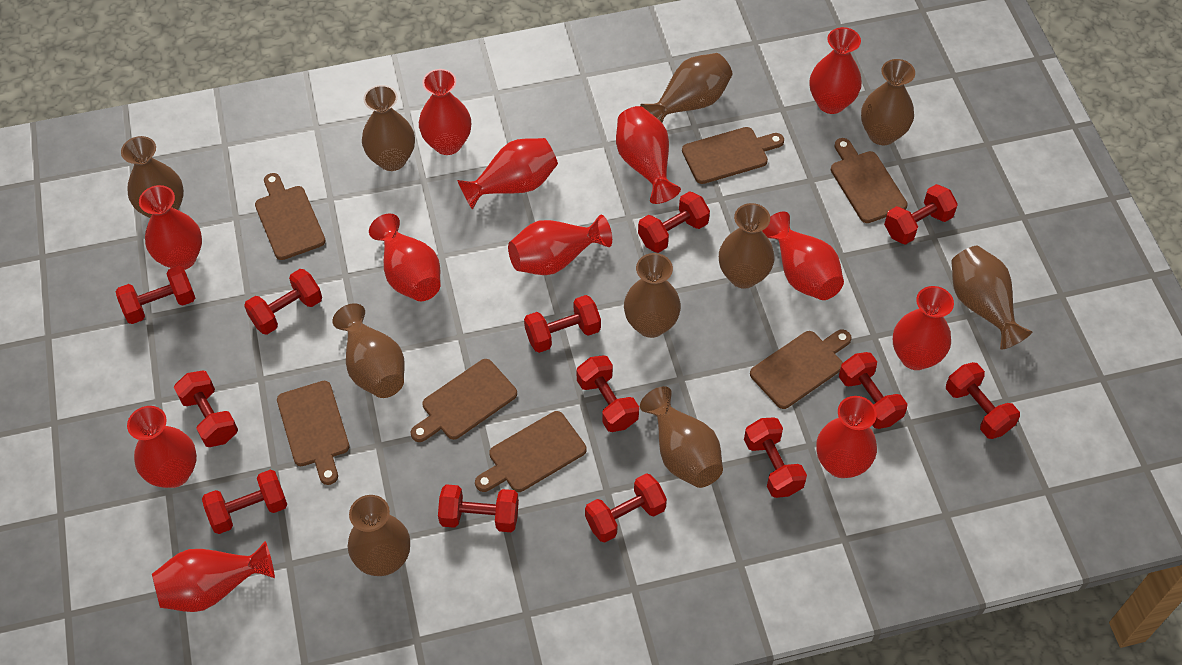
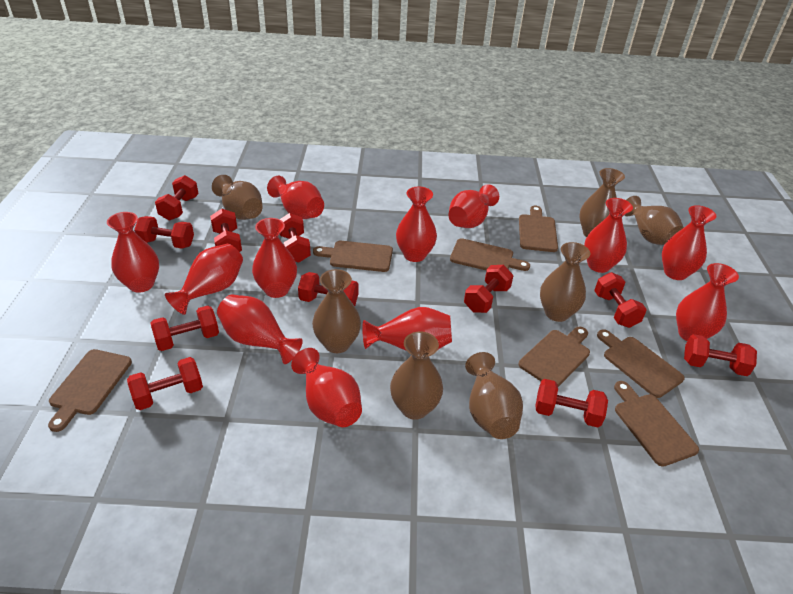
brown vase: 10 -> 7
red dumbbell: 13 -> 11

